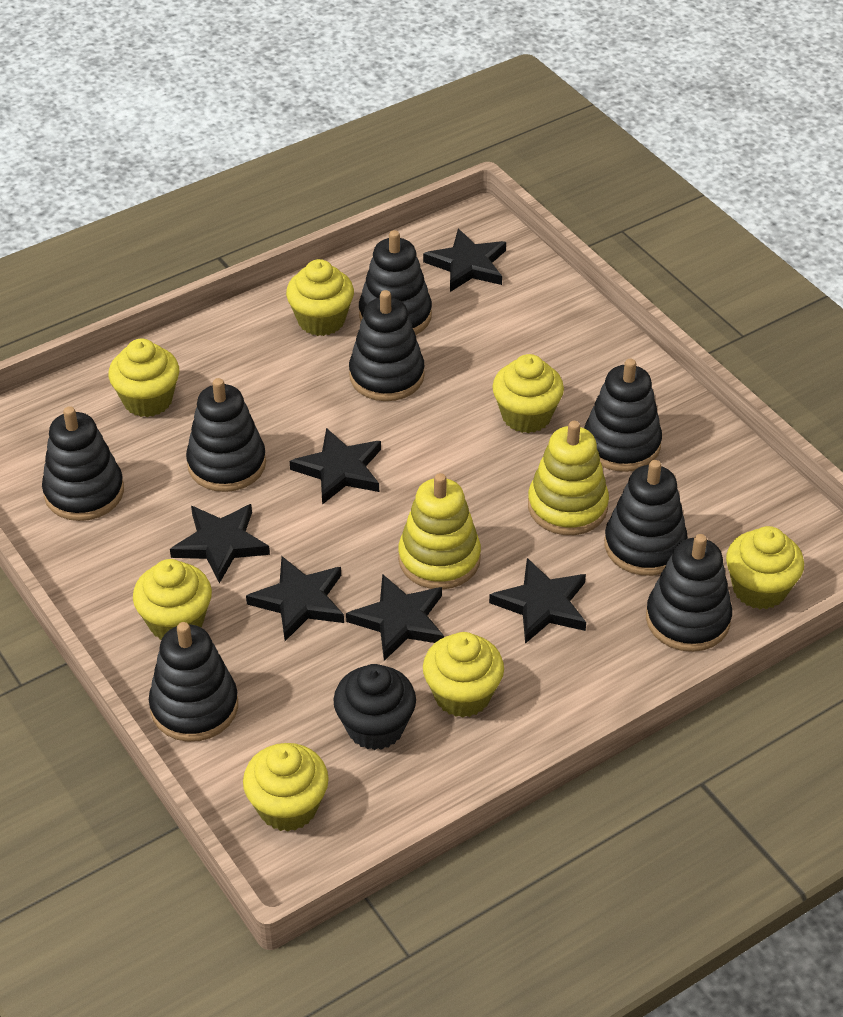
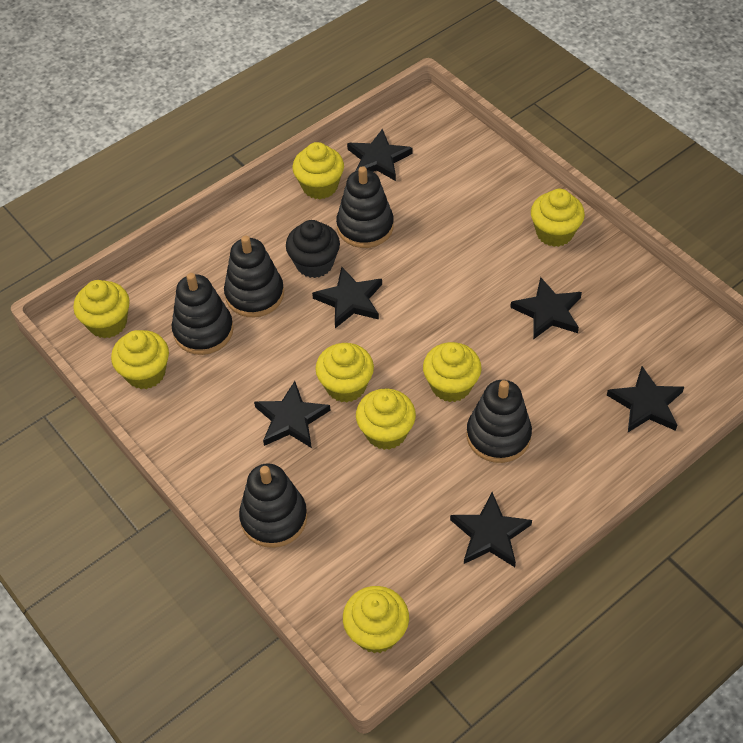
black stacking toy: 8 -> 5
yellow cupcake: 7 -> 8
yellow stacking toy: 2 -> 0

